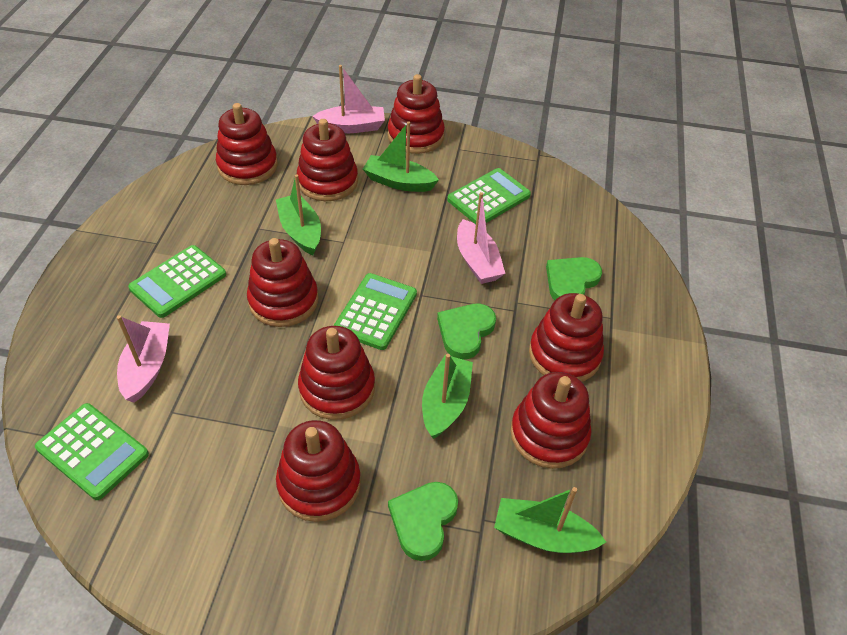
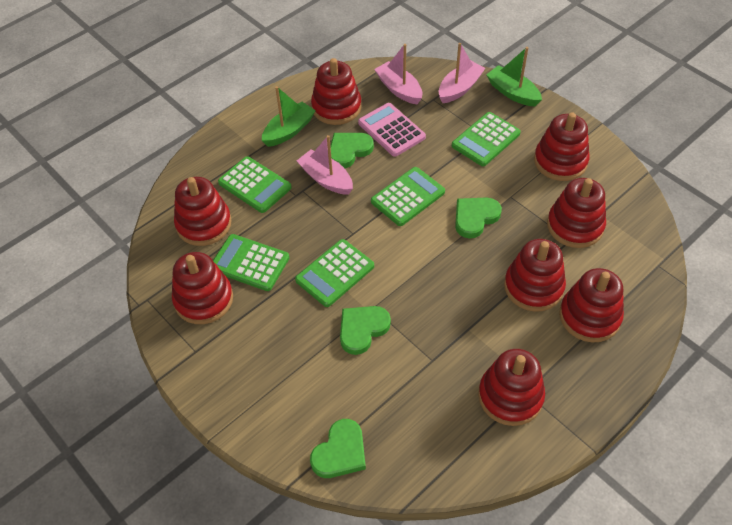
green boat: 4 -> 2
green calculator: 4 -> 5
green heart: 3 -> 4
pink calculator: 0 -> 1

